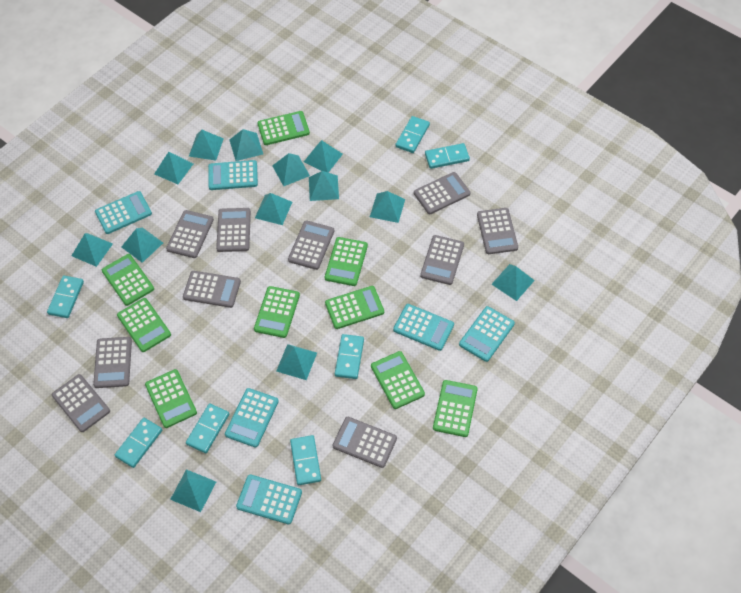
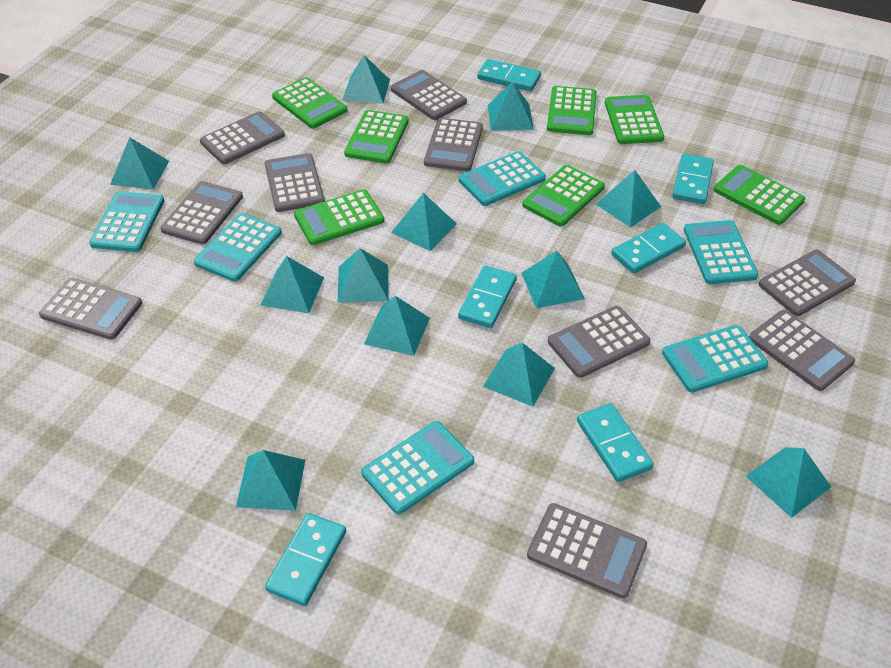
green calculator: 9 -> 7
turquoise domino: 7 -> 6
turquoise pyramid: 13 -> 12

